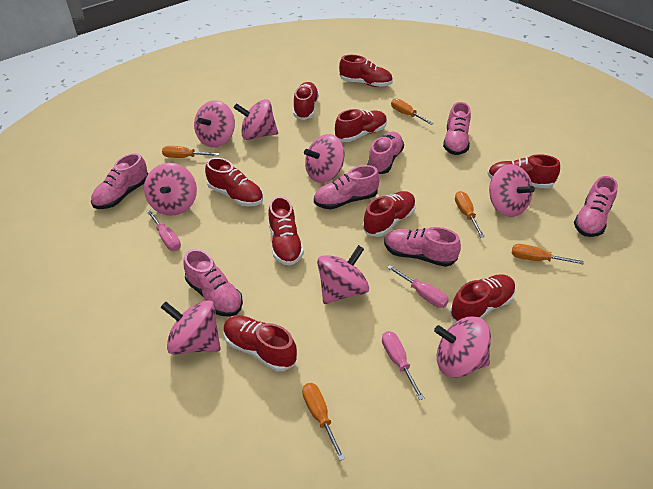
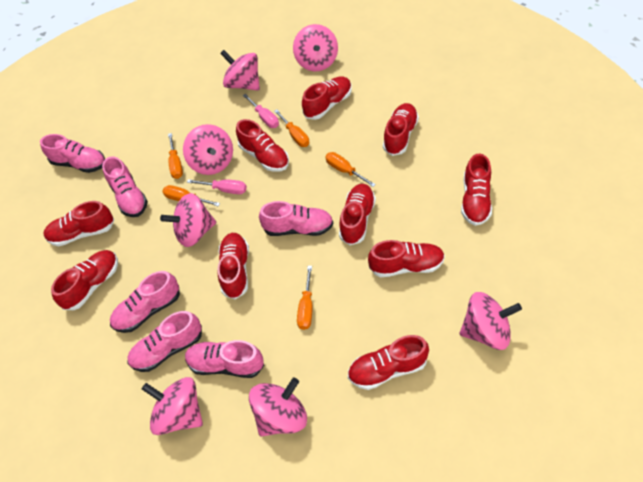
pink screwdriver: 3 -> 2
pink shoe: 7 -> 6
pink spinning top: 8 -> 7
red shoe: 9 -> 10

